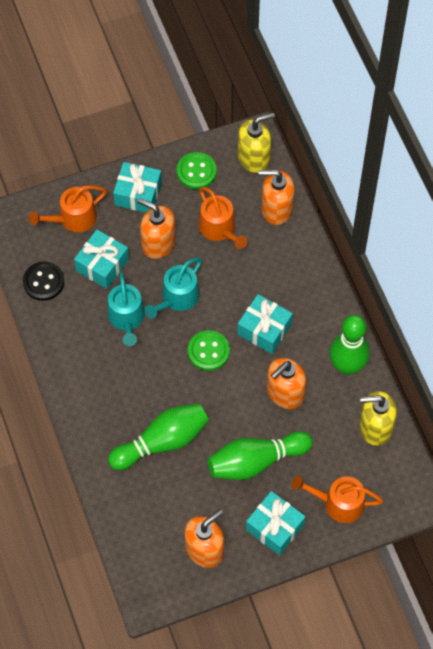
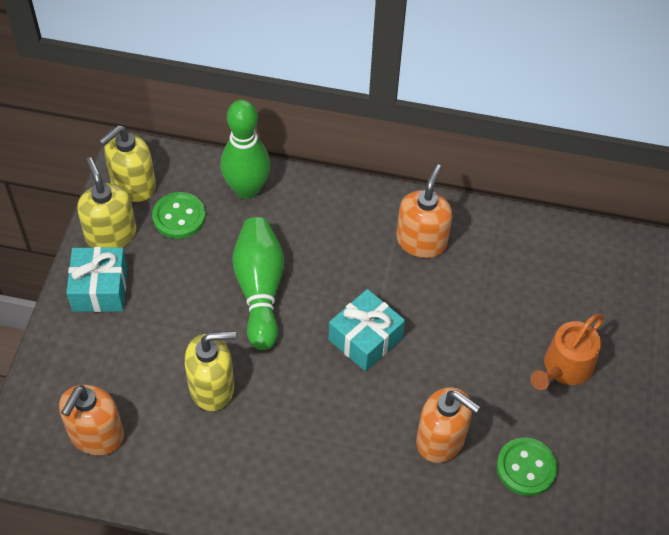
black button: 1 -> 0
green bowling pin: 3 -> 2
orange soap dispenser: 4 -> 3
orange watering can: 3 -> 1
turquoise gift: 4 -> 2
turquoise watering can: 2 -> 0
yellow soap dispenser: 2 -> 3

